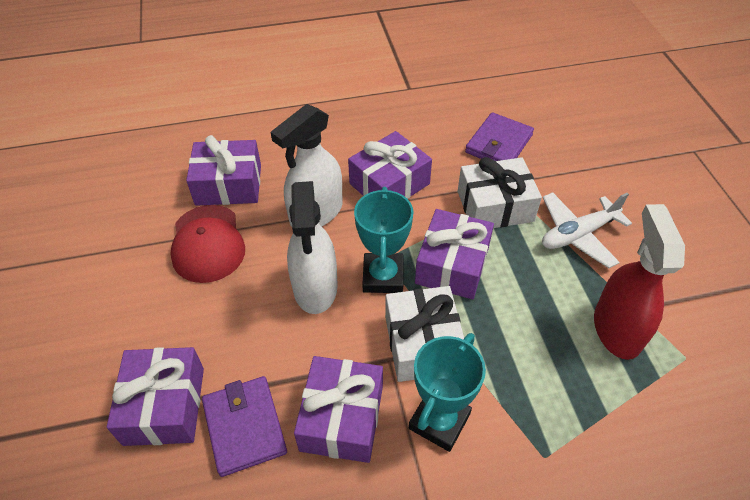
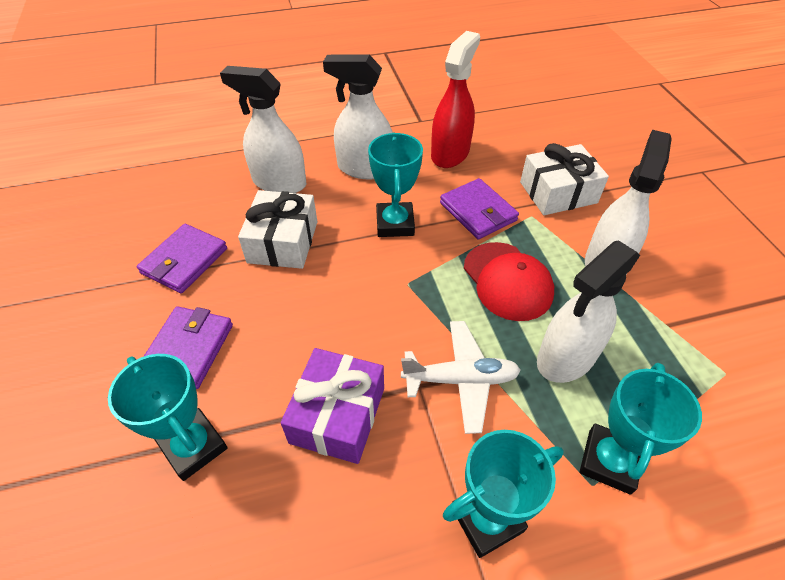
purple gift: 5 -> 1
purple wallet: 2 -> 3
turquoise trophy: 2 -> 4
white spray bottle: 2 -> 4

